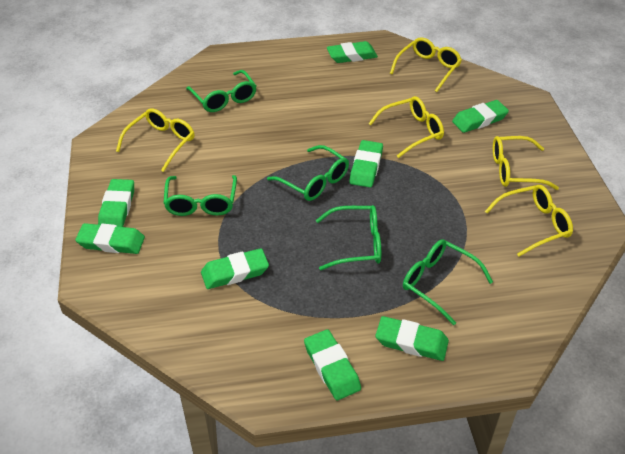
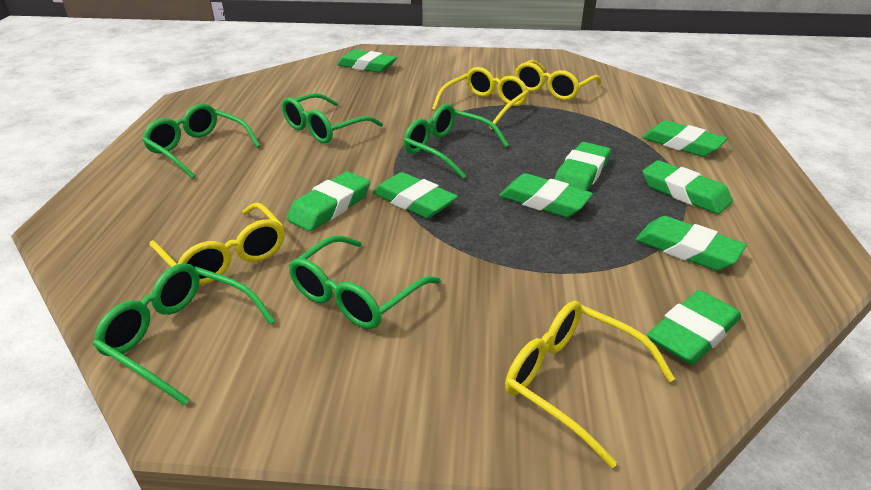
green eraser: 8 -> 9
yellow glasses: 5 -> 4

